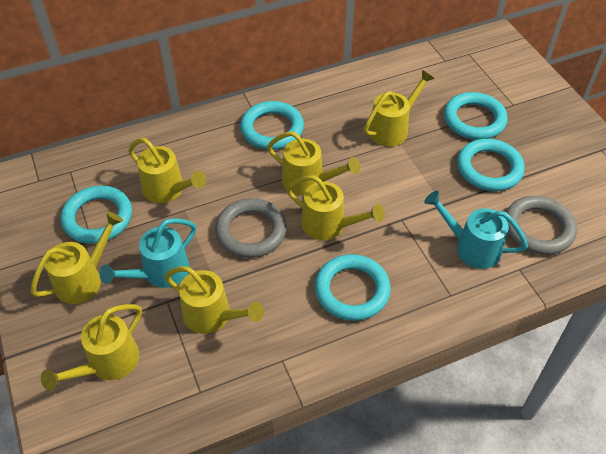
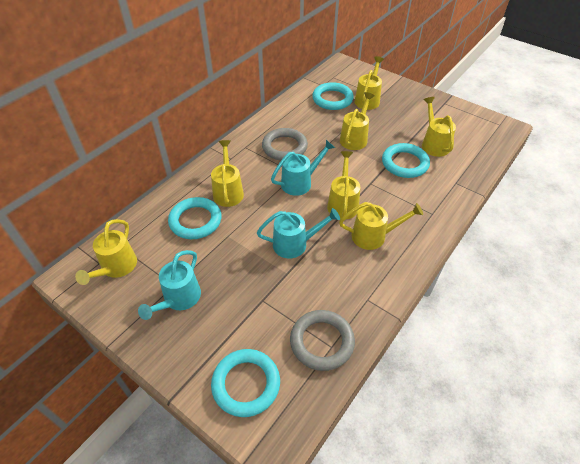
turquoise ring: 5 -> 4
turquoise watering can: 2 -> 3

